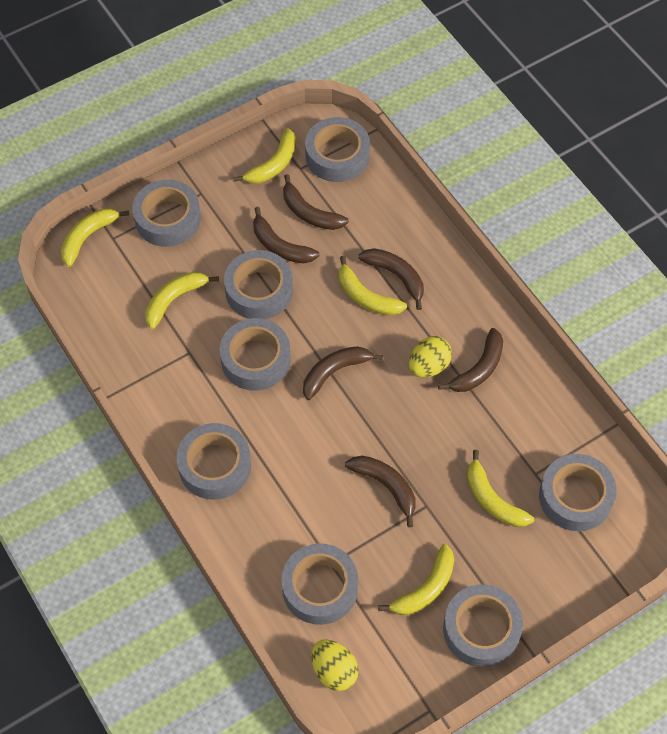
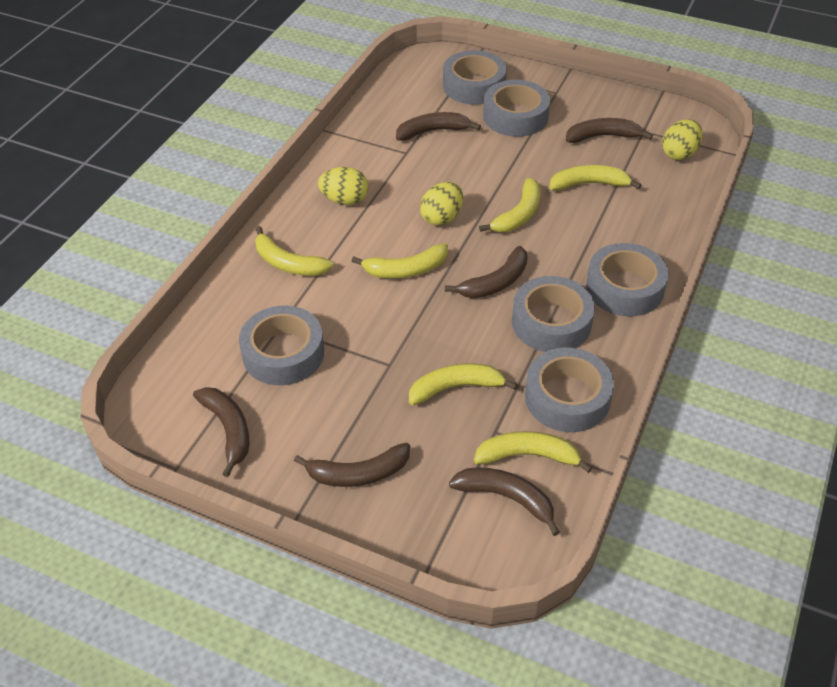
grey tape: 8 -> 6
yellow egg: 2 -> 3

